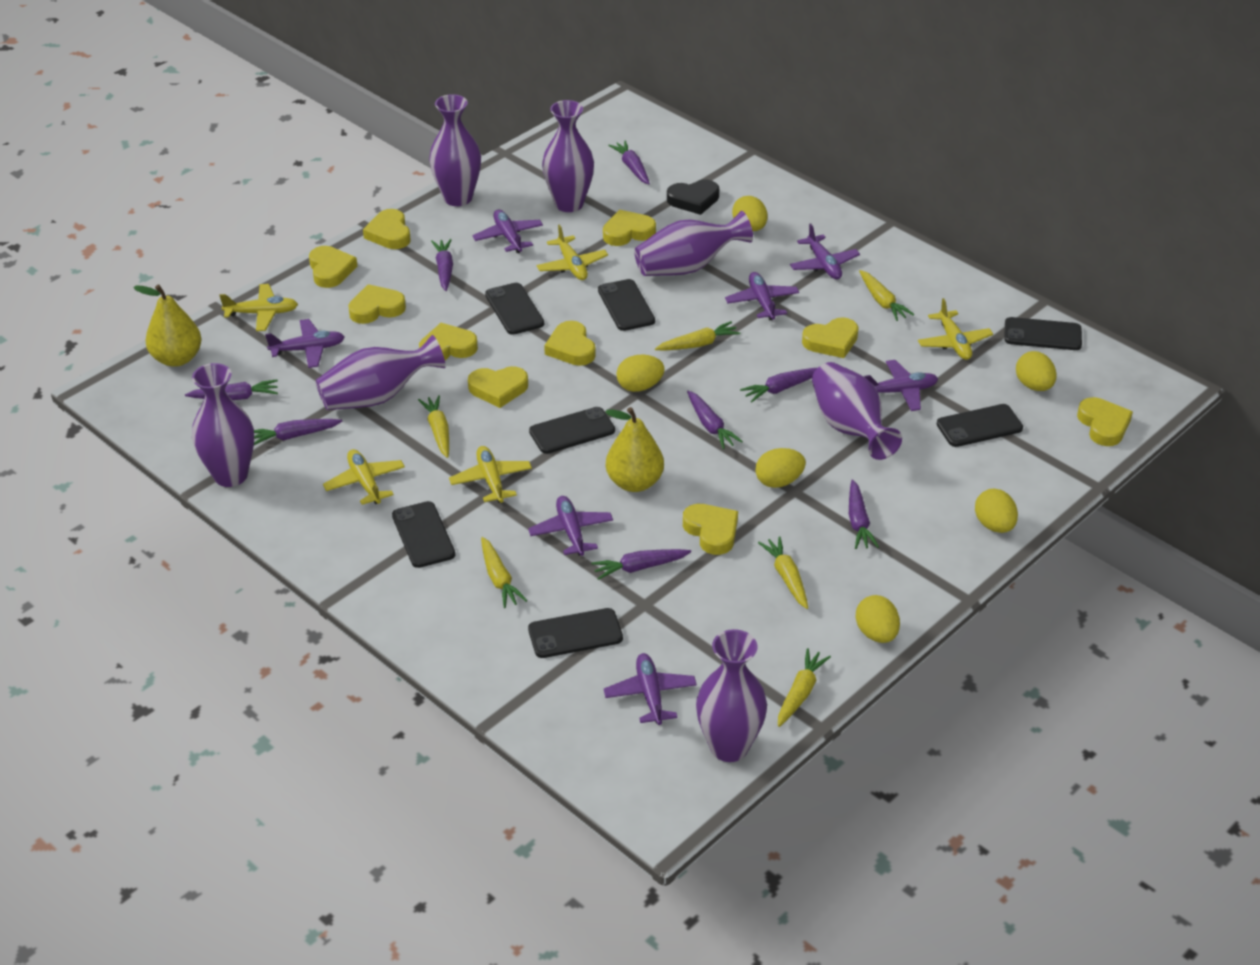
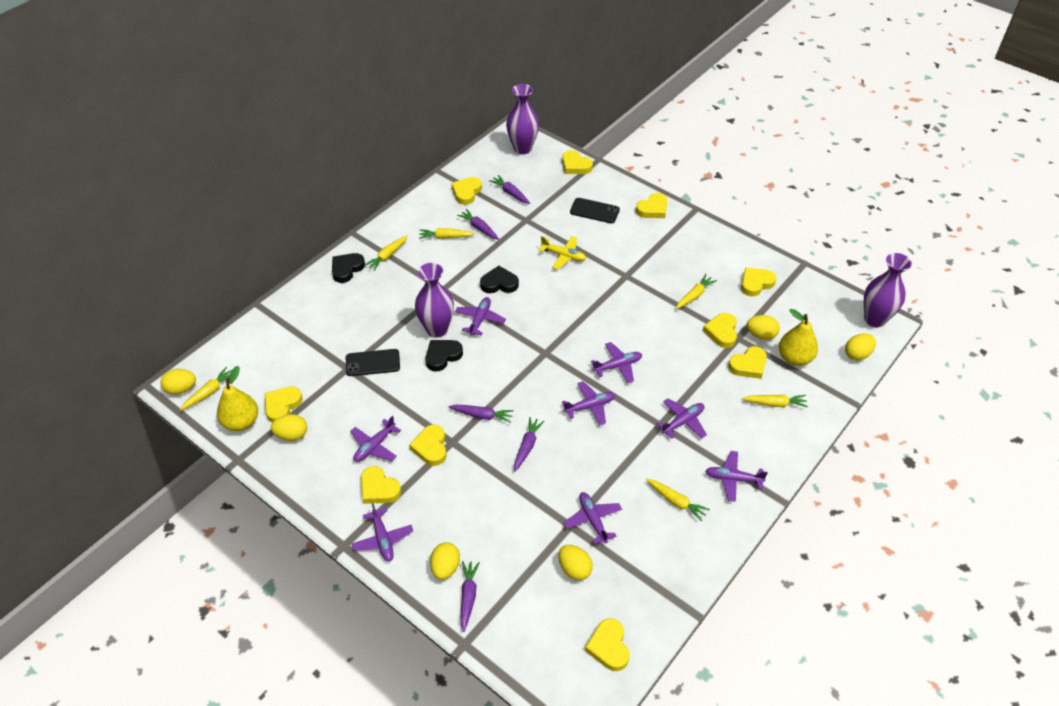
black heart: 1 -> 3
black phone: 7 -> 2
purple carrot: 8 -> 5
purple plane: 7 -> 8
purple vase: 7 -> 3
yellow plane: 5 -> 1

